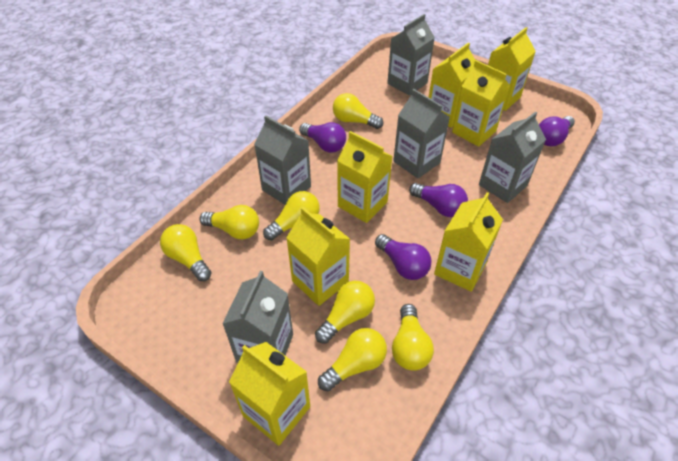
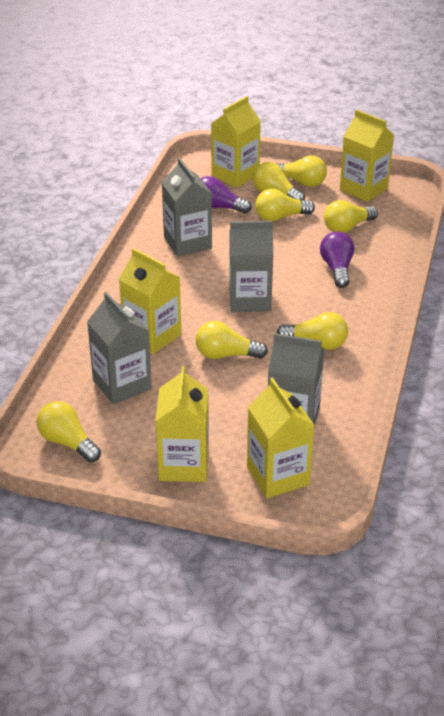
grey carton: 5 -> 4
purple light bulb: 4 -> 2
yellow carton: 7 -> 5

